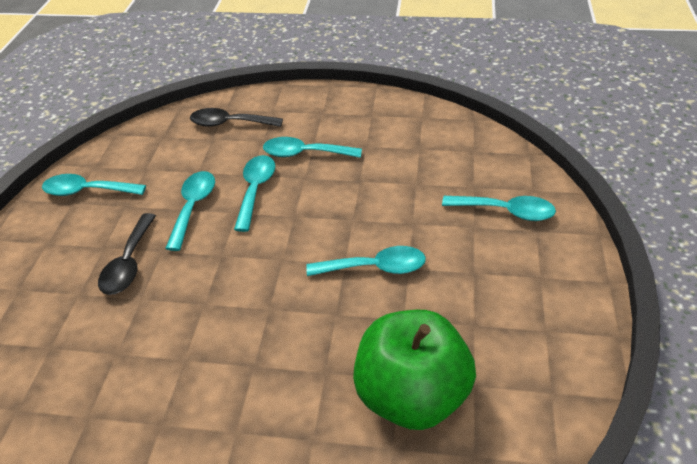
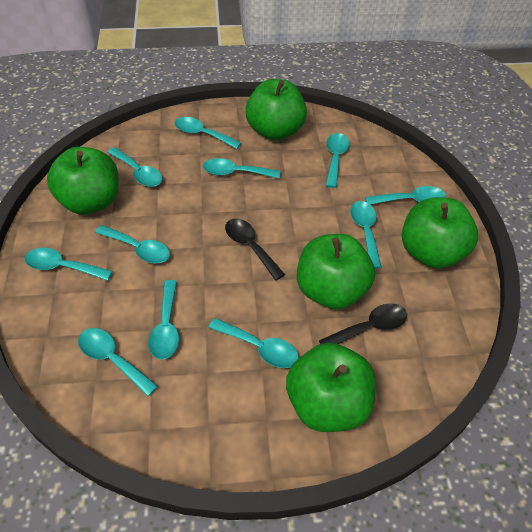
green apple: 1 -> 5
turquoise spoon: 6 -> 11

